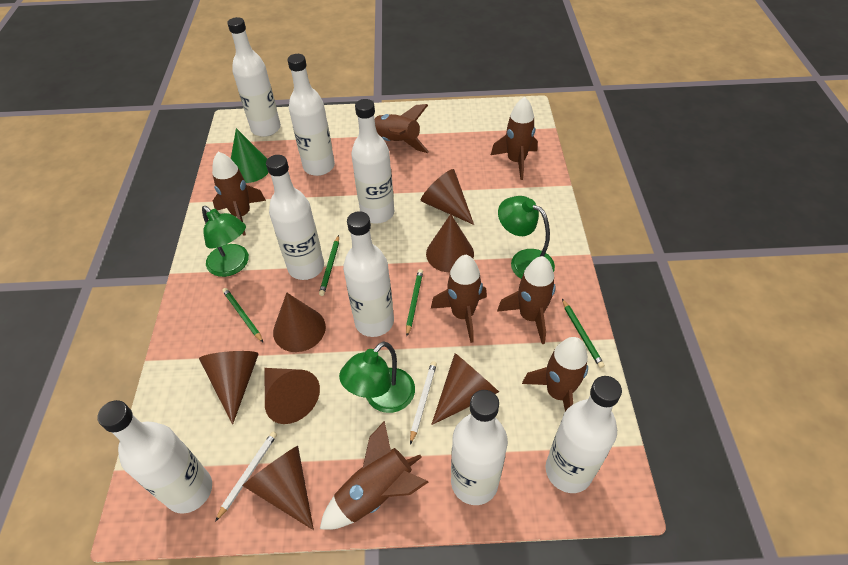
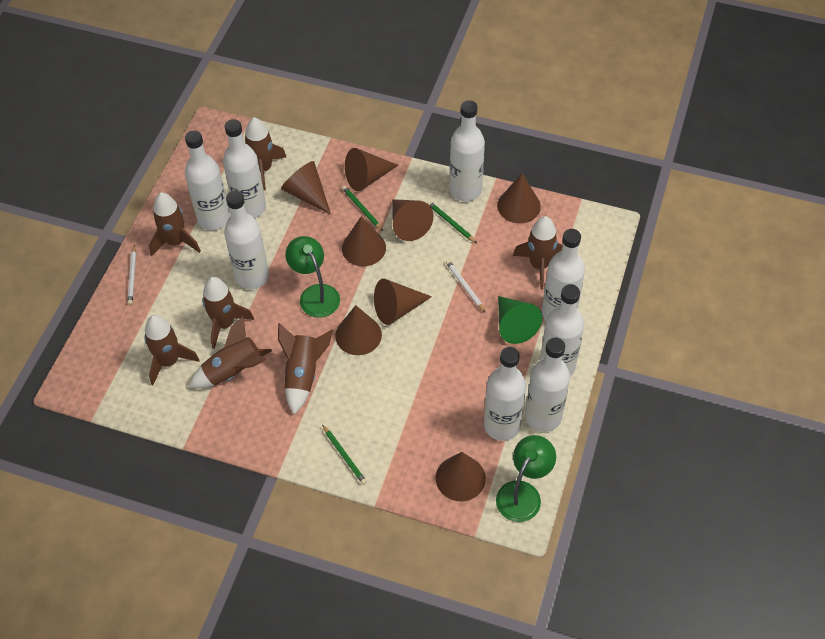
brown cone: 7 -> 8
green lamp: 3 -> 2
green pencil: 4 -> 3

